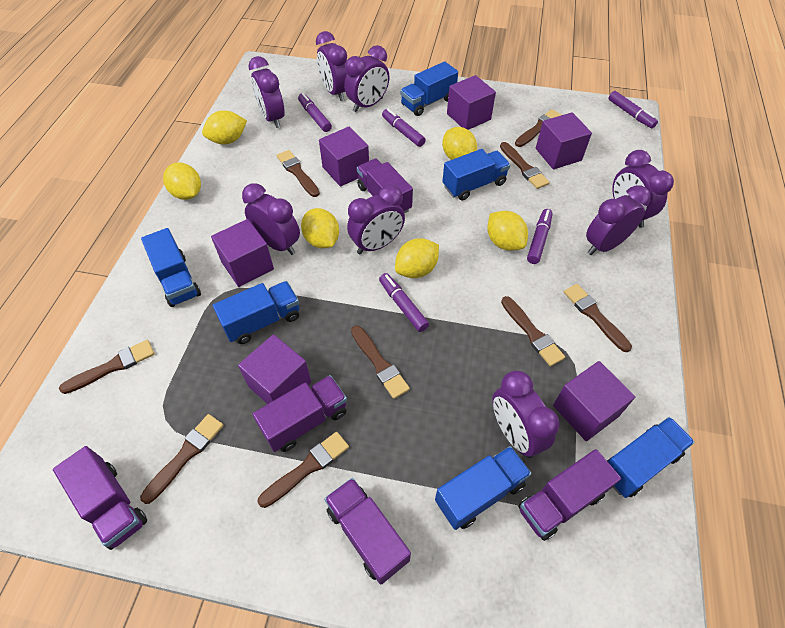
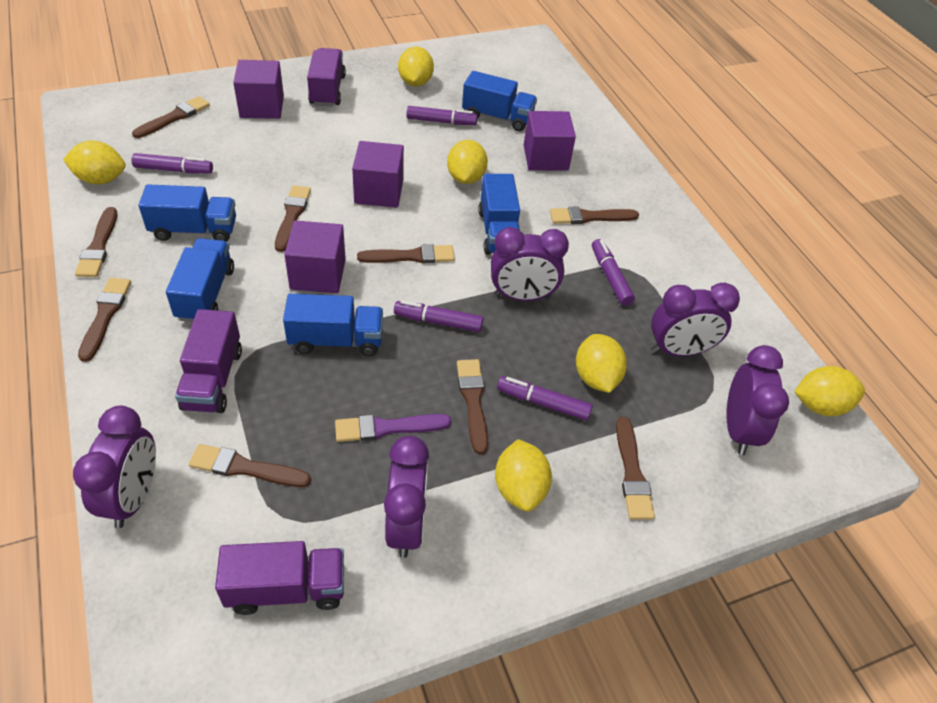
blue truck: 6 -> 5
purple brush: 0 -> 1
purple clock: 8 -> 5
purple cube: 6 -> 4
purple truck: 5 -> 3

